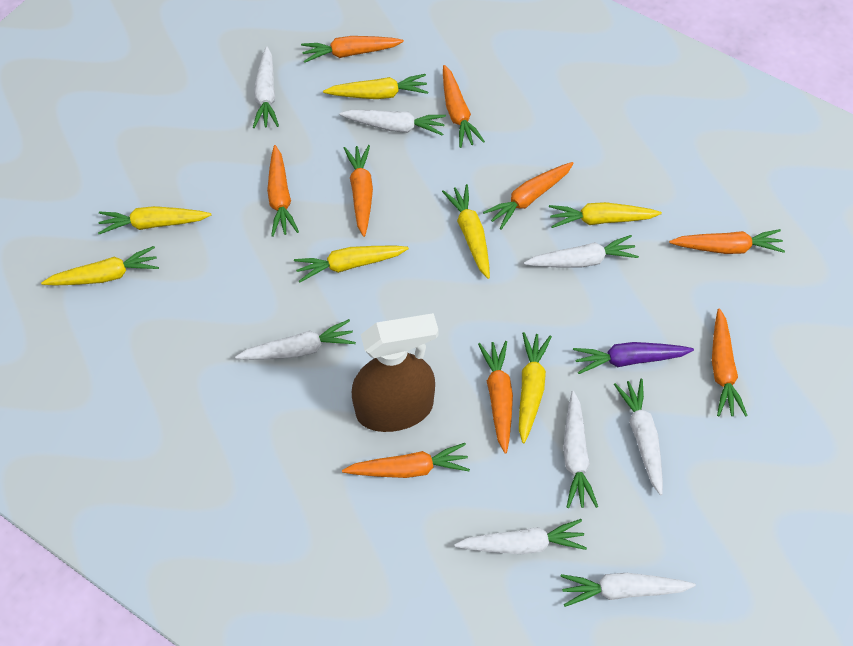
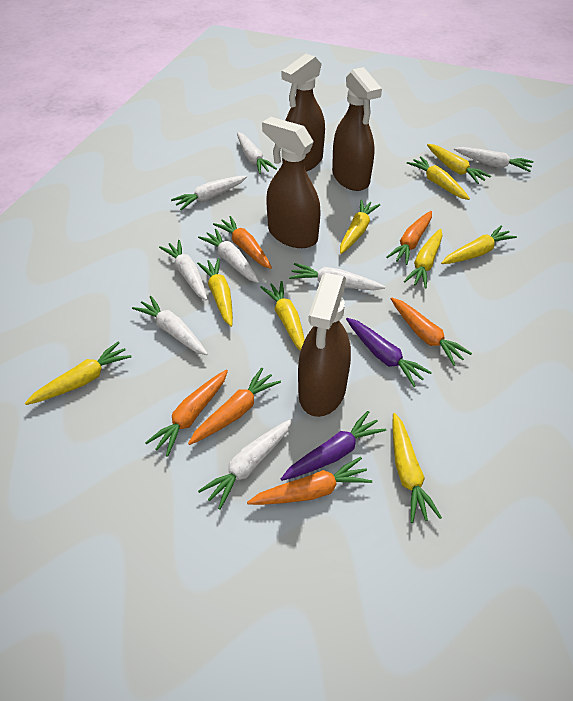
brown spray bottle: 1 -> 4
orange carrot: 9 -> 6
purple carrot: 1 -> 2
yellow carrot: 7 -> 9

